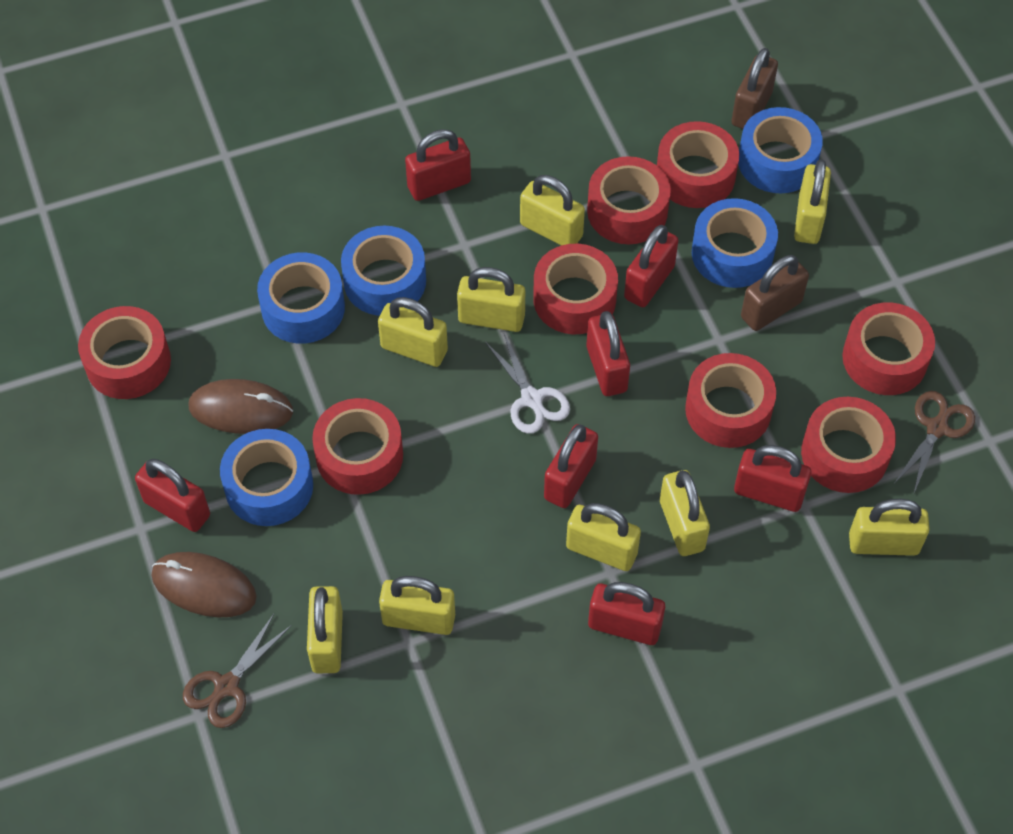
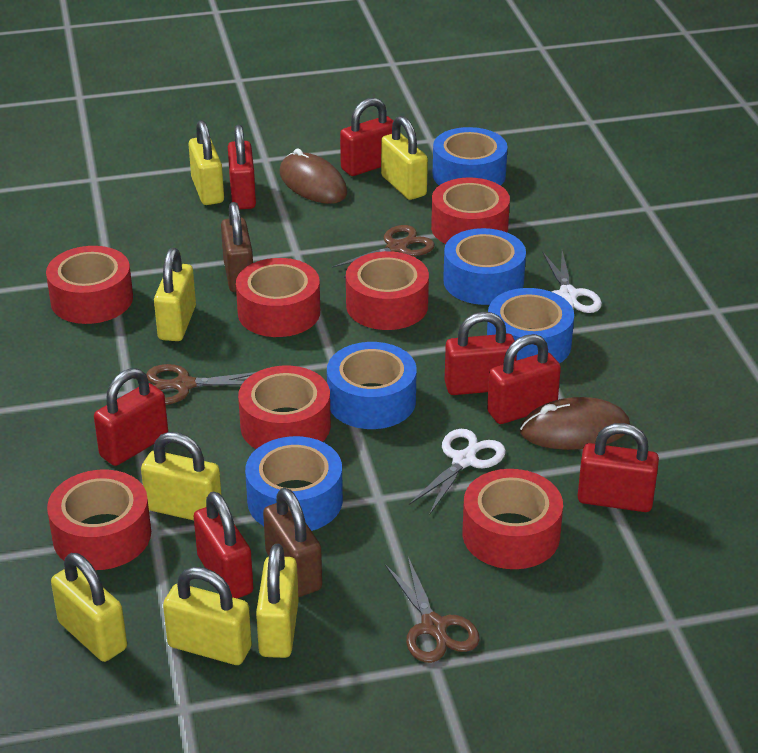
brown scissors: 2 -> 3
red tape: 8 -> 7
white scissors: 1 -> 2
yellow padlock: 9 -> 7

